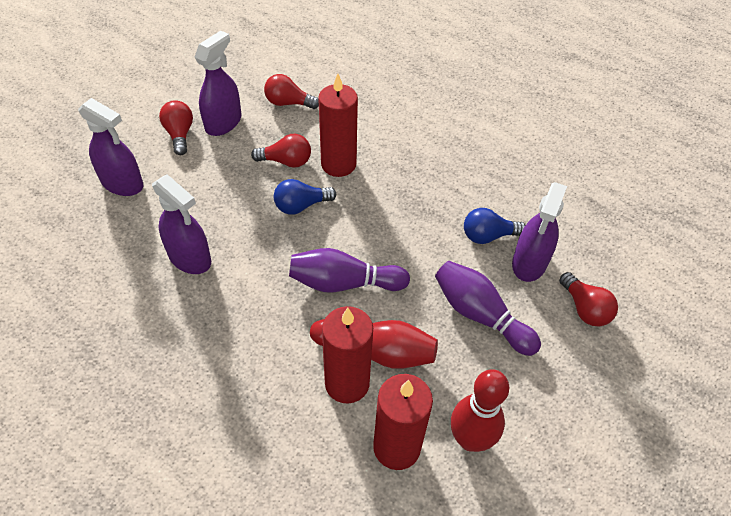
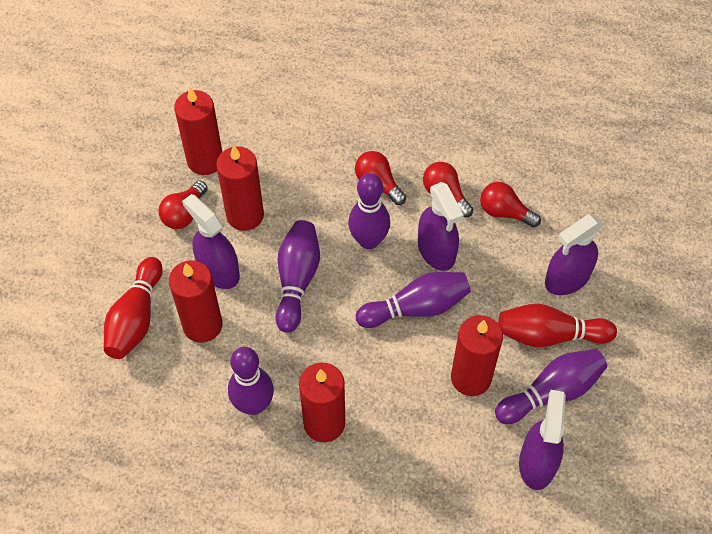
blue light bulb: 2 -> 0
purple bowling pin: 2 -> 5
red candle: 3 -> 5

